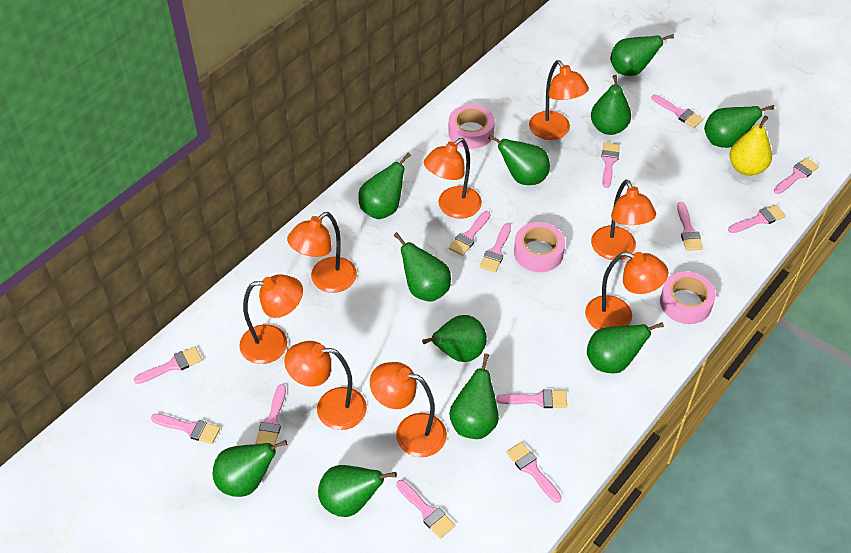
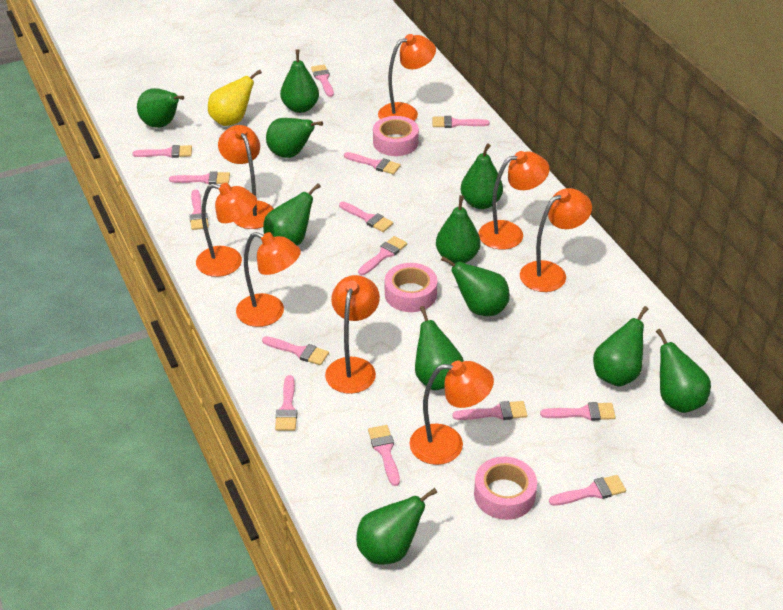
pink brush: 13 -> 14

